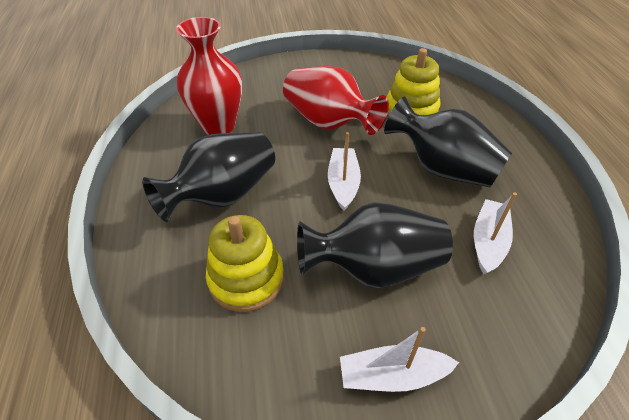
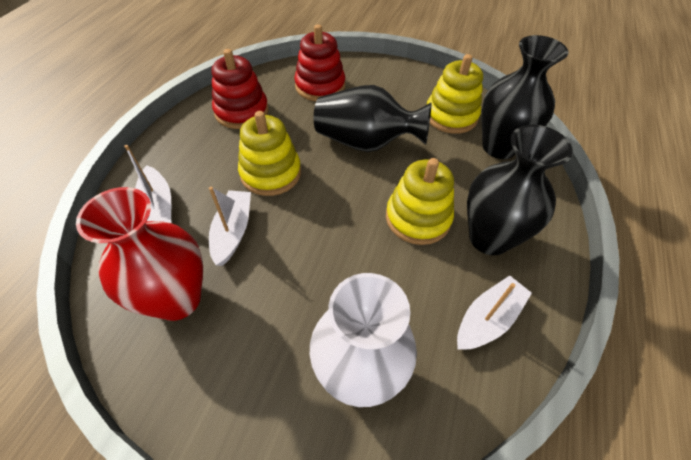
red stacking toy: 0 -> 2
red vase: 2 -> 1
white vase: 0 -> 1
yellow stacking toy: 2 -> 3

